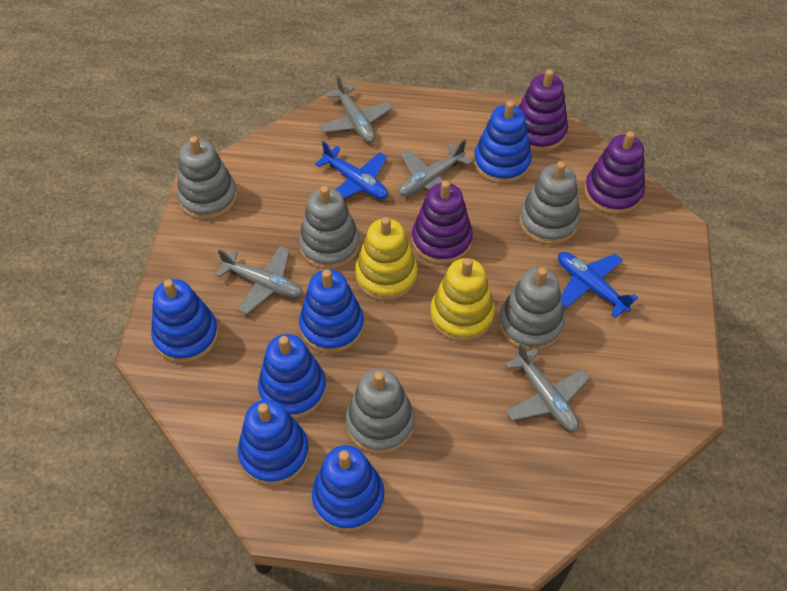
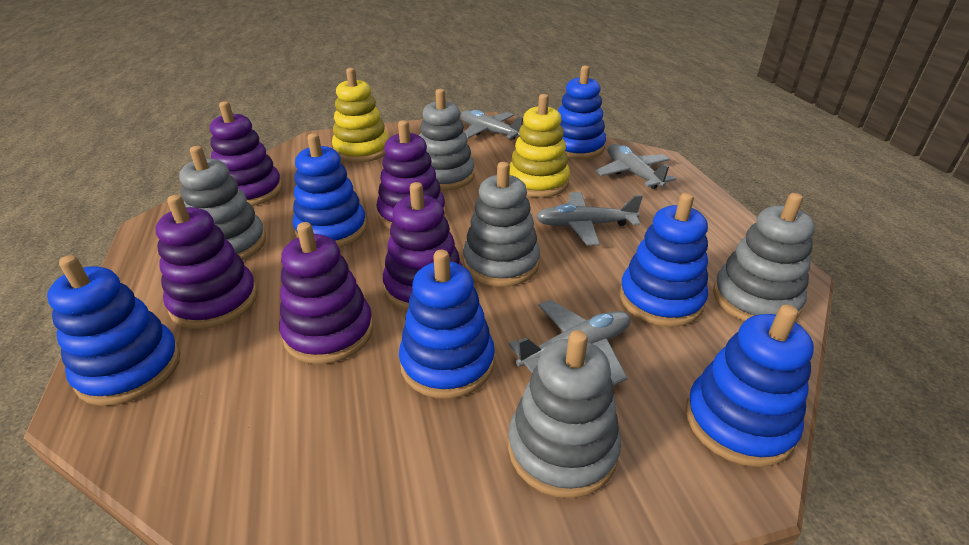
blue plane: 2 -> 0
purple stacking toy: 3 -> 5

